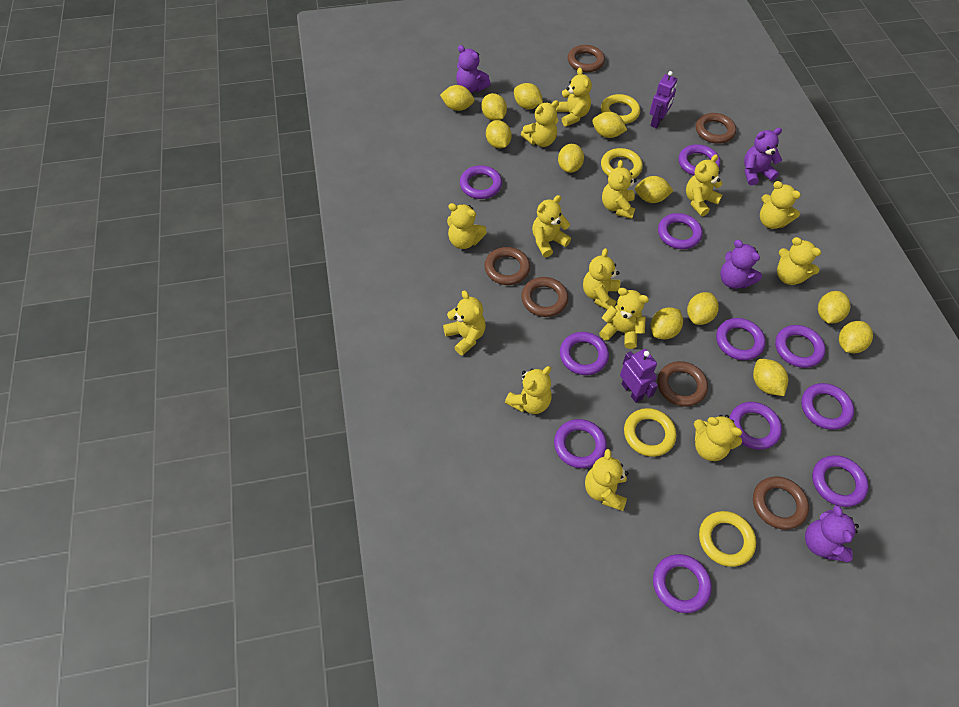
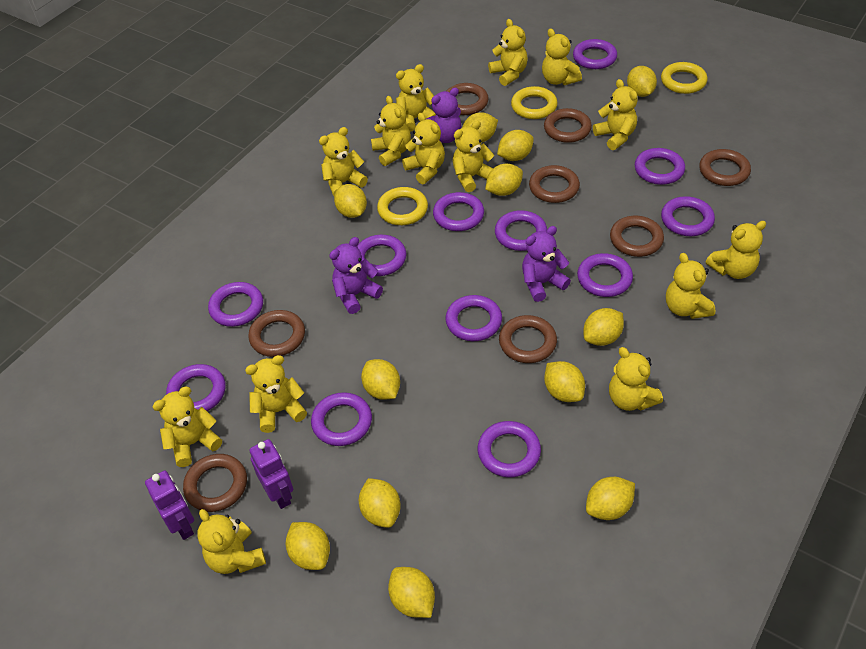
brown ring: 6 -> 8
purple ring: 11 -> 12
purple teddy bear: 4 -> 3
yellow ring: 4 -> 3

